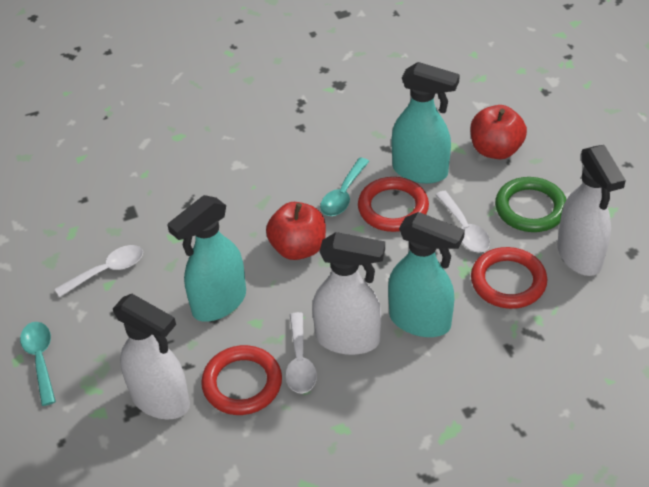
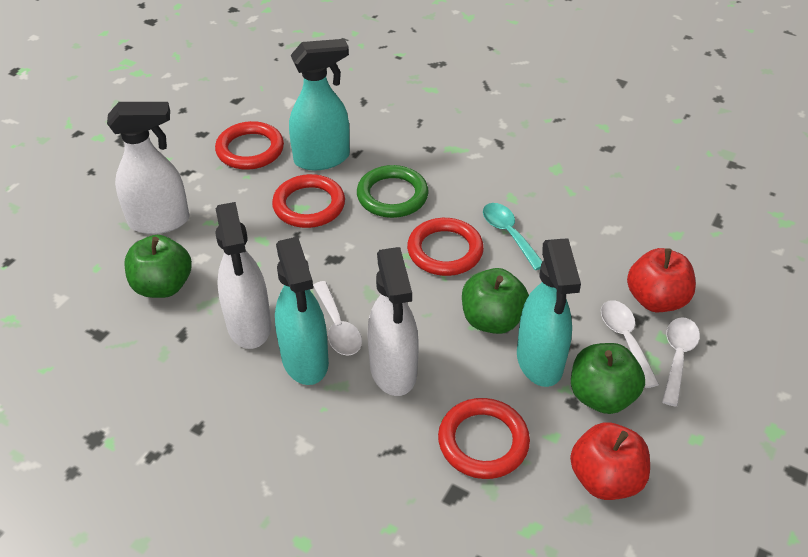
green apple: 0 -> 3
red ring: 3 -> 4
turquoise spoon: 2 -> 1

